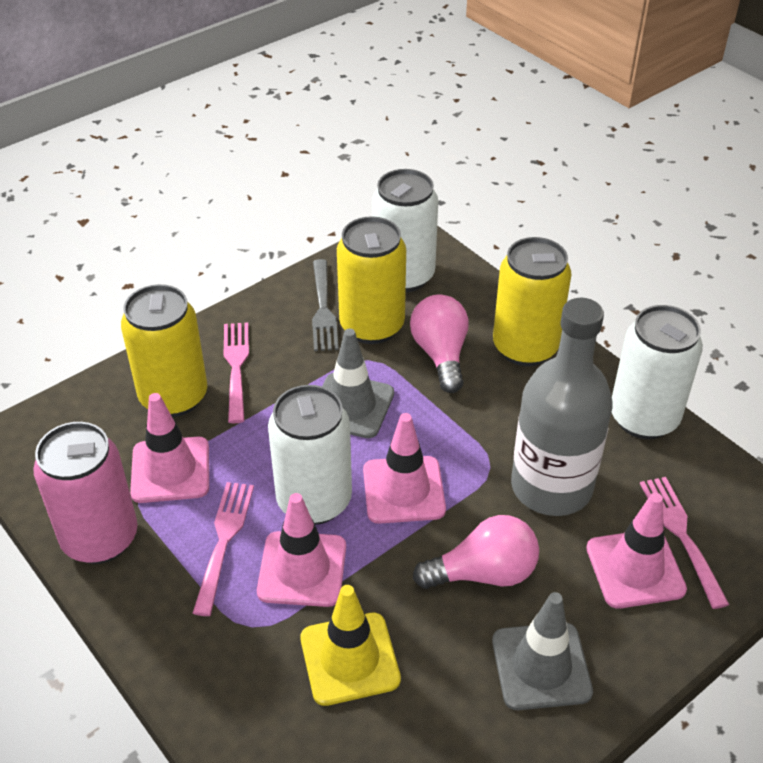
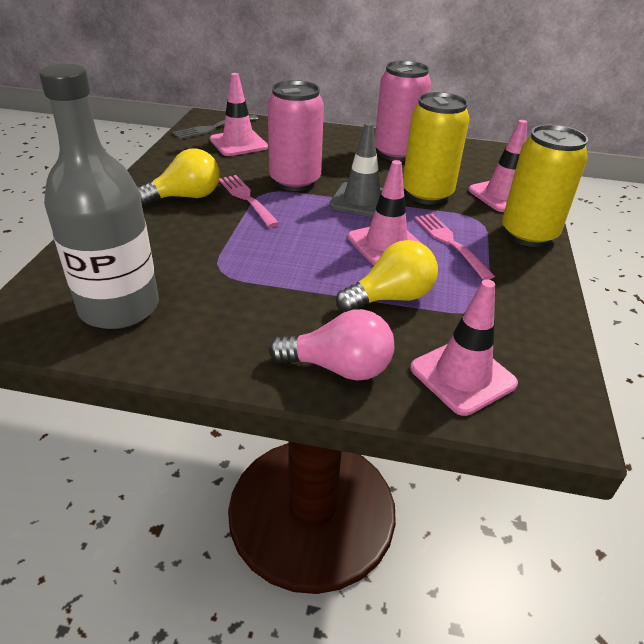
grey traffic cone: 2 -> 1
pink can: 1 -> 2
pink fork: 3 -> 2
pink light bulb: 2 -> 1
white can: 3 -> 0
yellow can: 3 -> 2
yellow light bulb: 0 -> 2
yellow traffic cone: 1 -> 0

